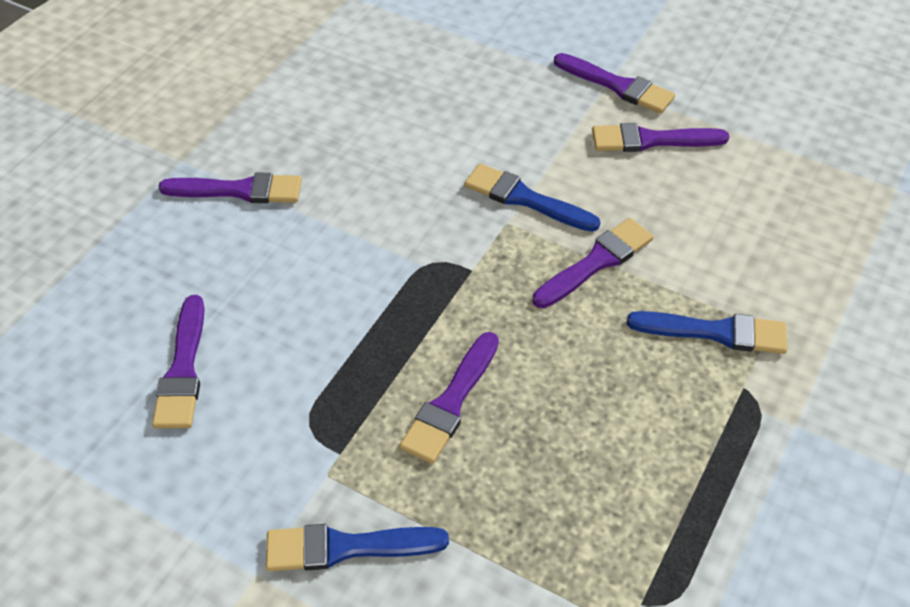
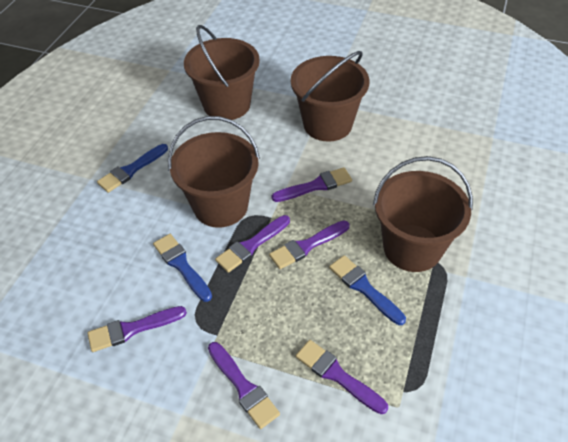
brown bucket: 0 -> 4

